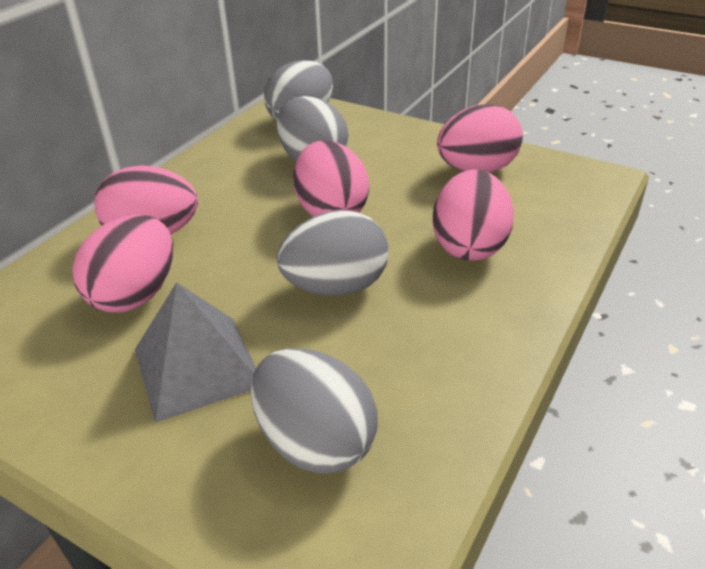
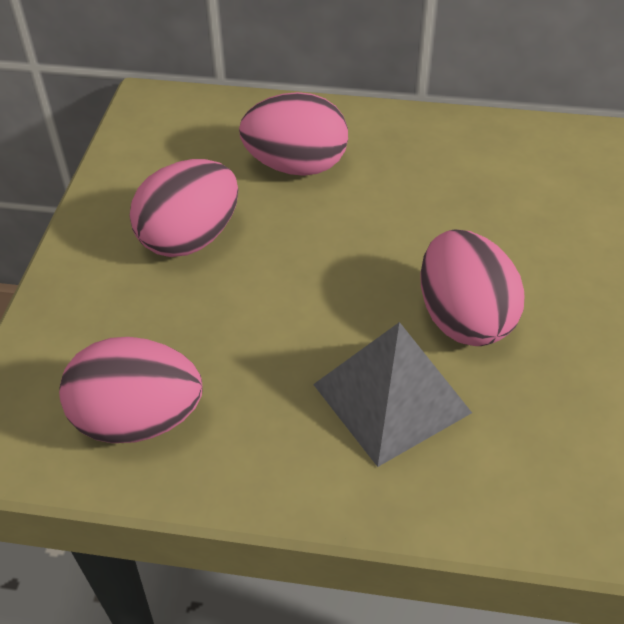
grey egg: 4 -> 0
pink egg: 5 -> 4

